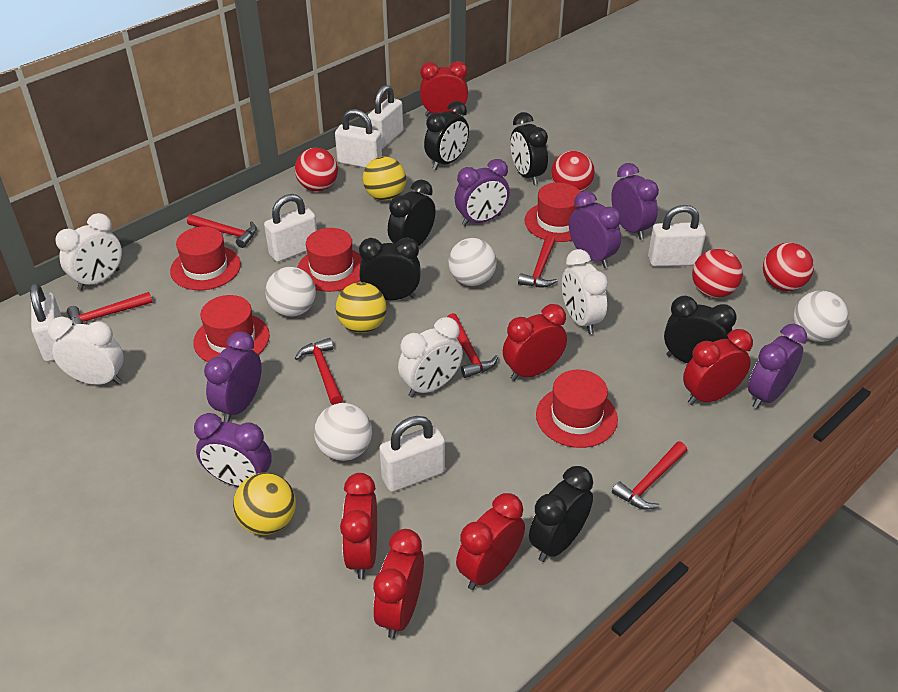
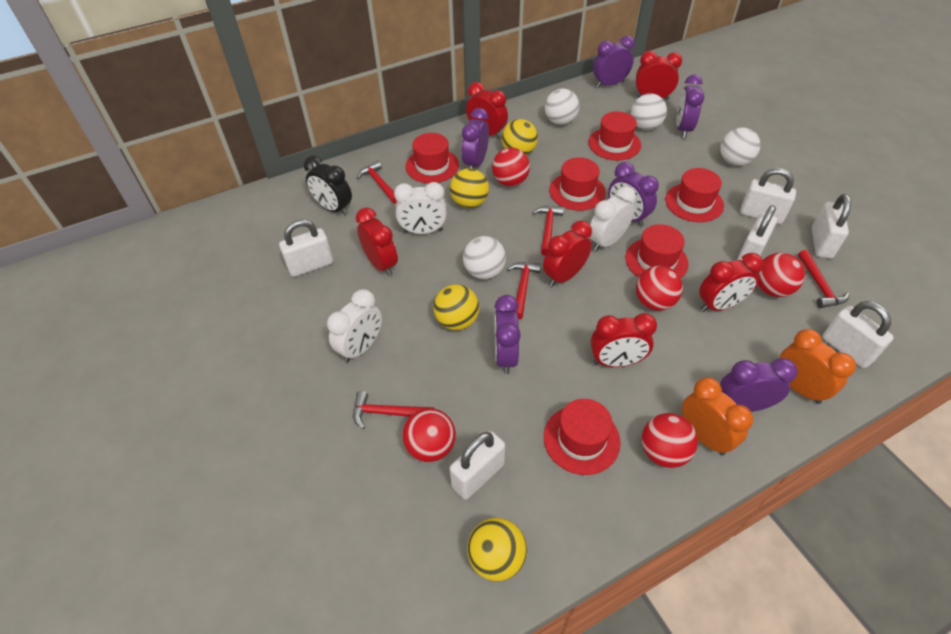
black clock: 6 -> 1
orange clock: 0 -> 2
red ball: 4 -> 5
red hammer: 6 -> 5
red hat: 5 -> 6
white clock: 4 -> 3
yellow ball: 3 -> 4

